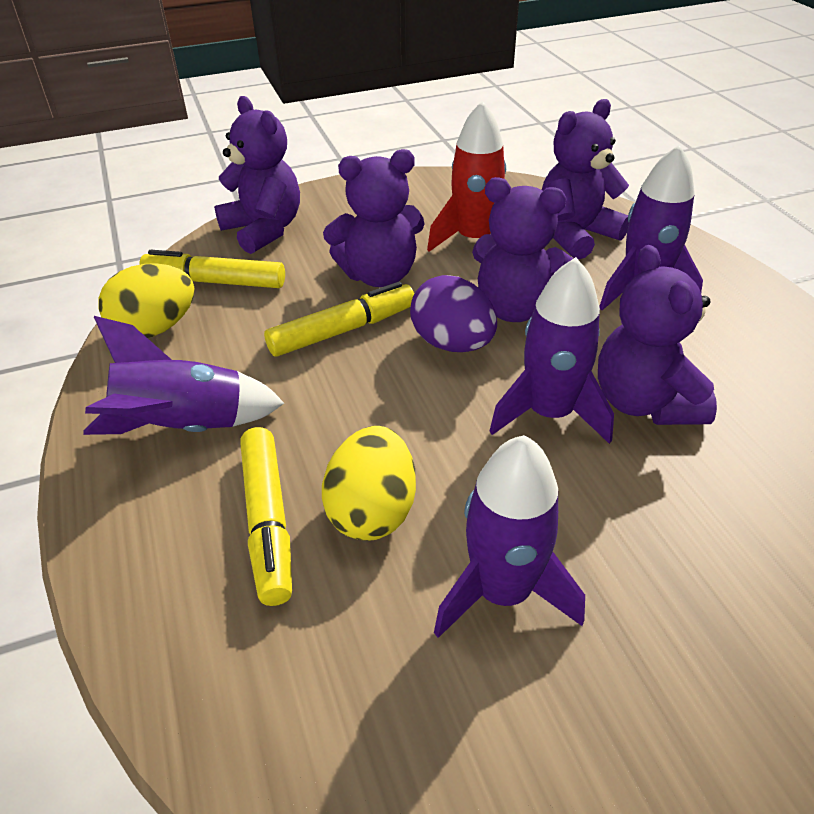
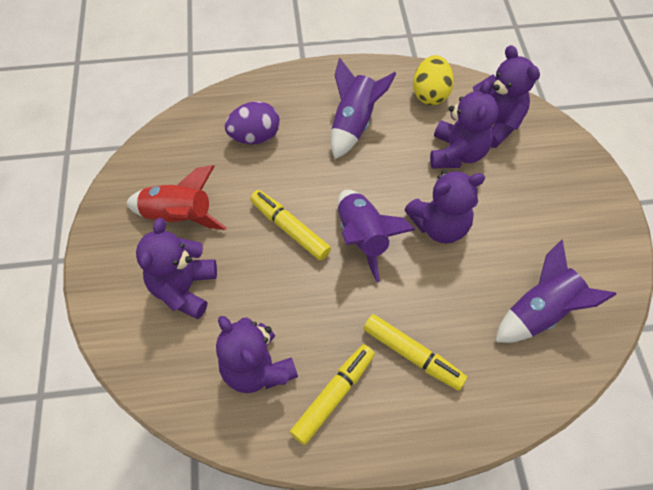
purple rocket: 4 -> 3
yellow egg: 2 -> 1

